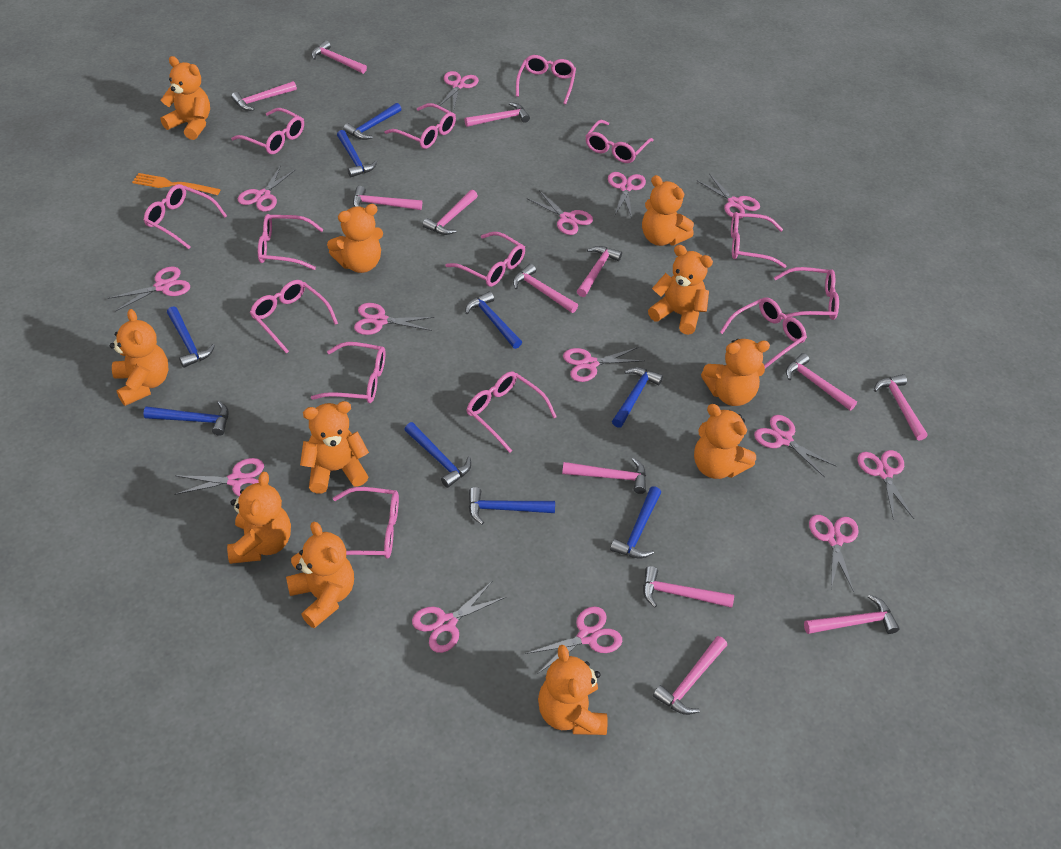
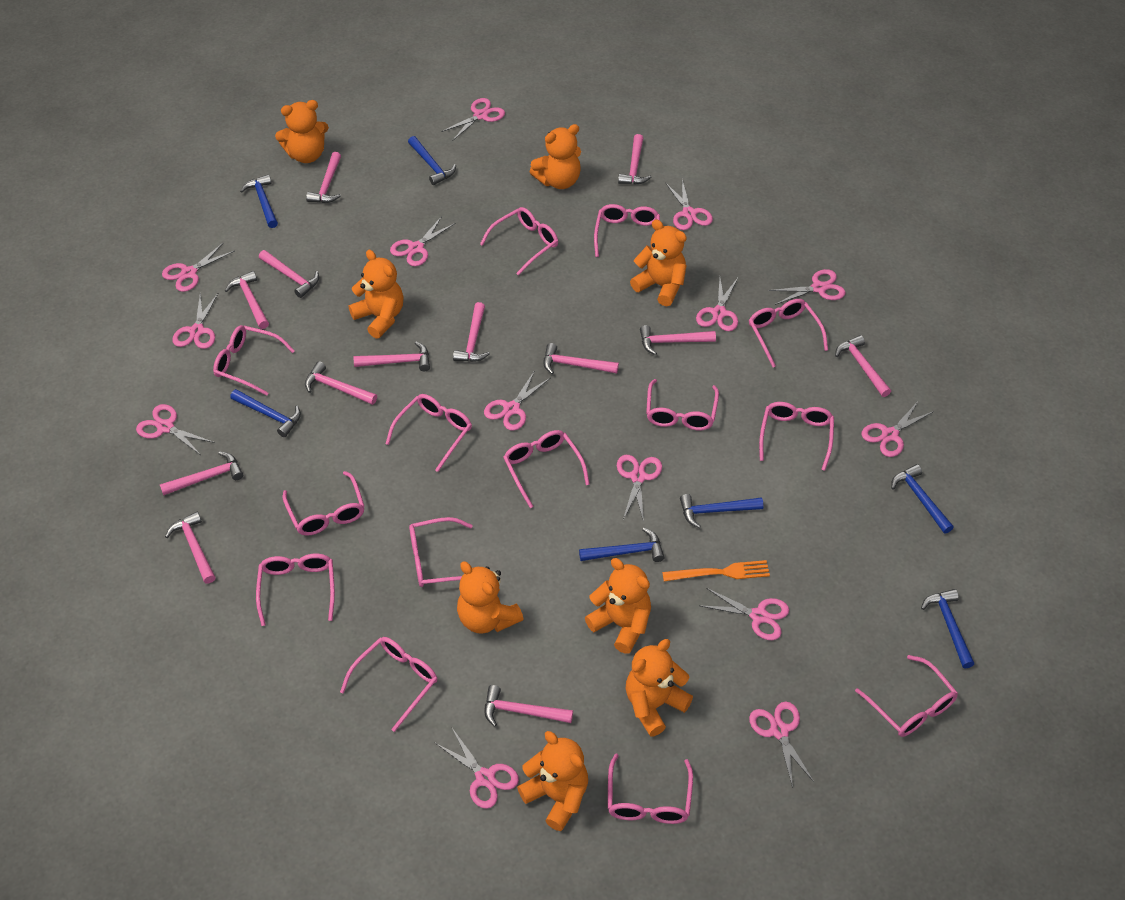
blue hammer: 9 -> 7
orange teddy bear: 11 -> 8

